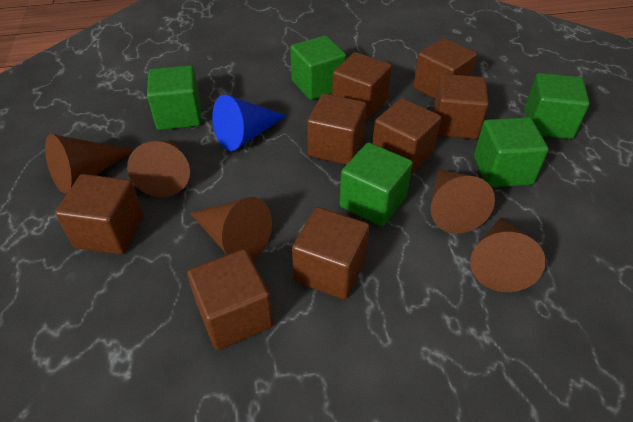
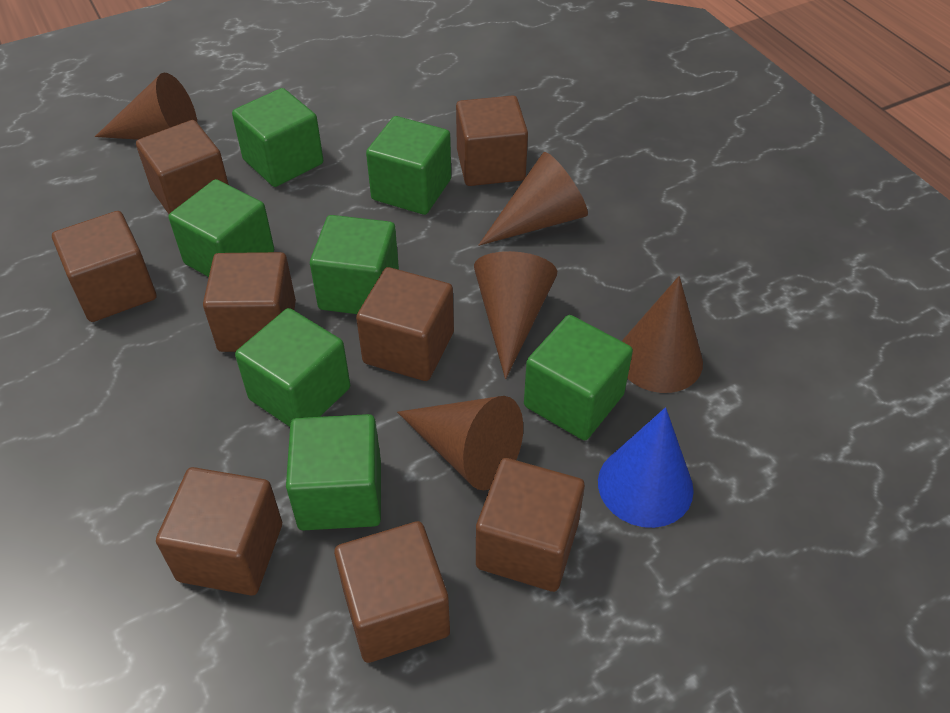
green cube: 5 -> 7

